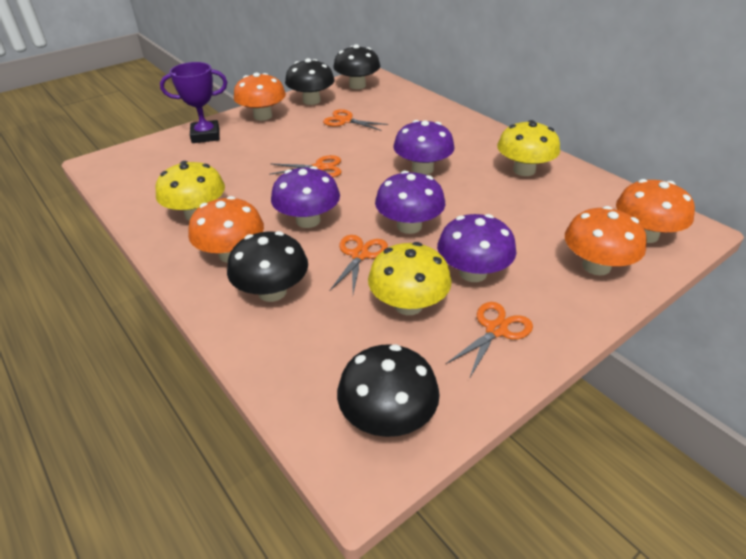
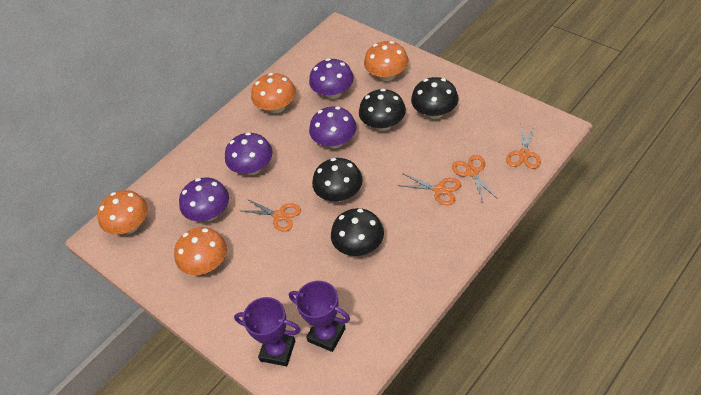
purple trophy: 1 -> 2
yellow mushroom: 3 -> 0

